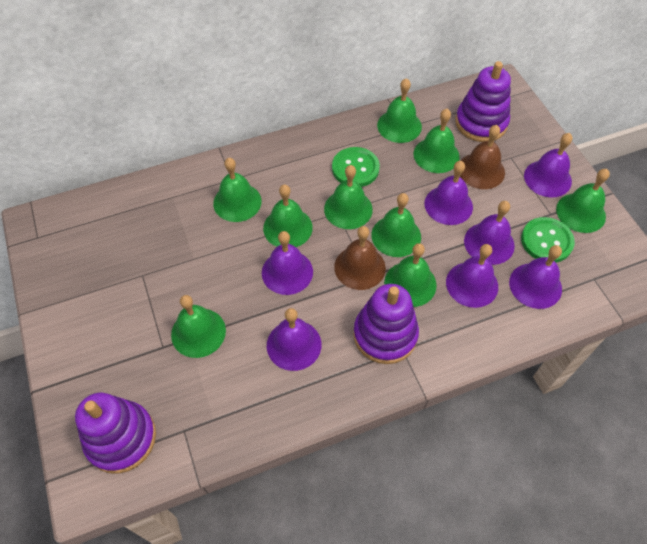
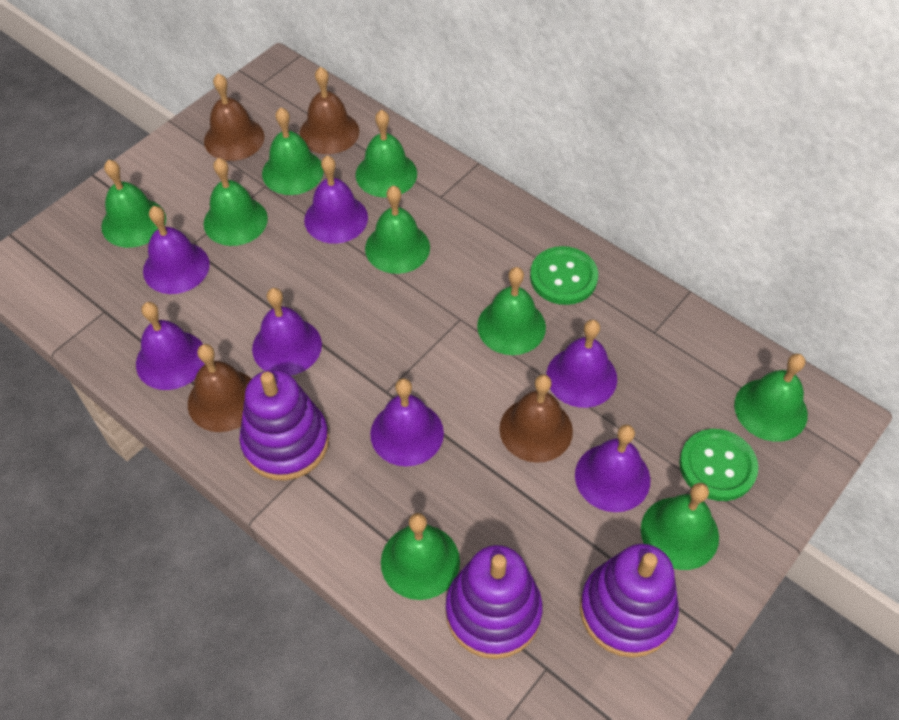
brown bell: 2 -> 4

